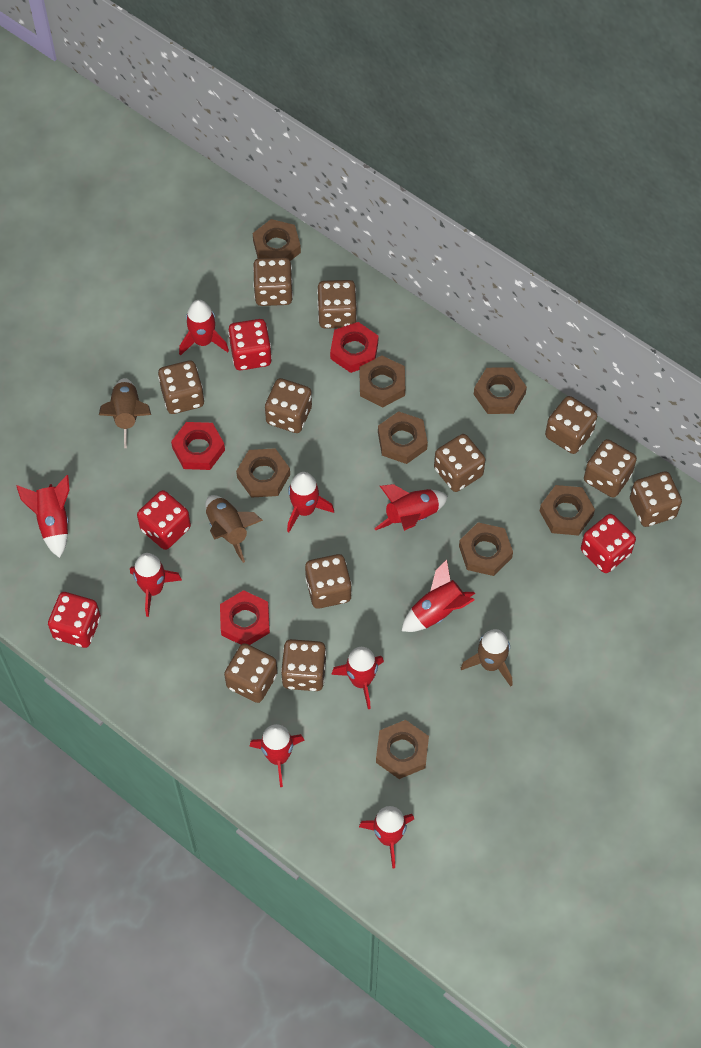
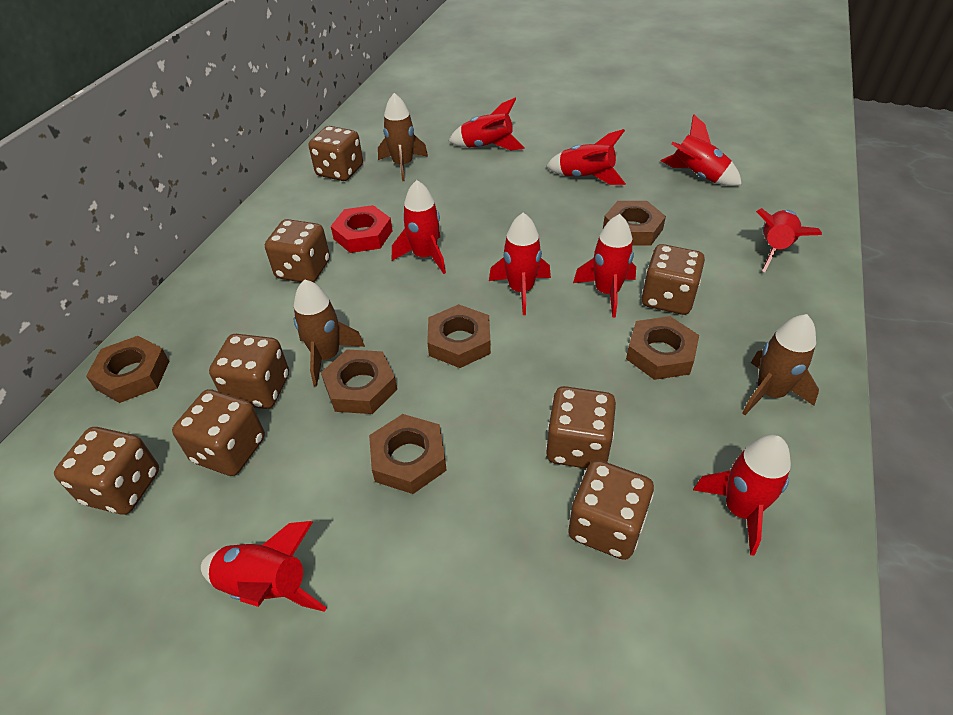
brown dice: 11 -> 8
brown nut: 8 -> 6
red dice: 4 -> 0
red nut: 3 -> 1

